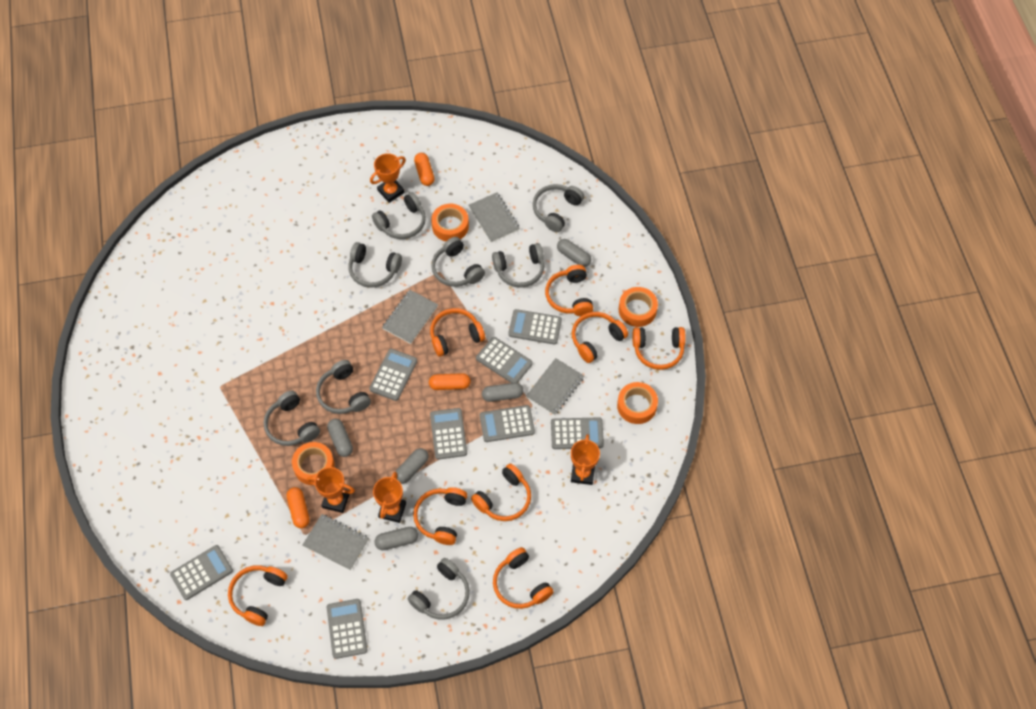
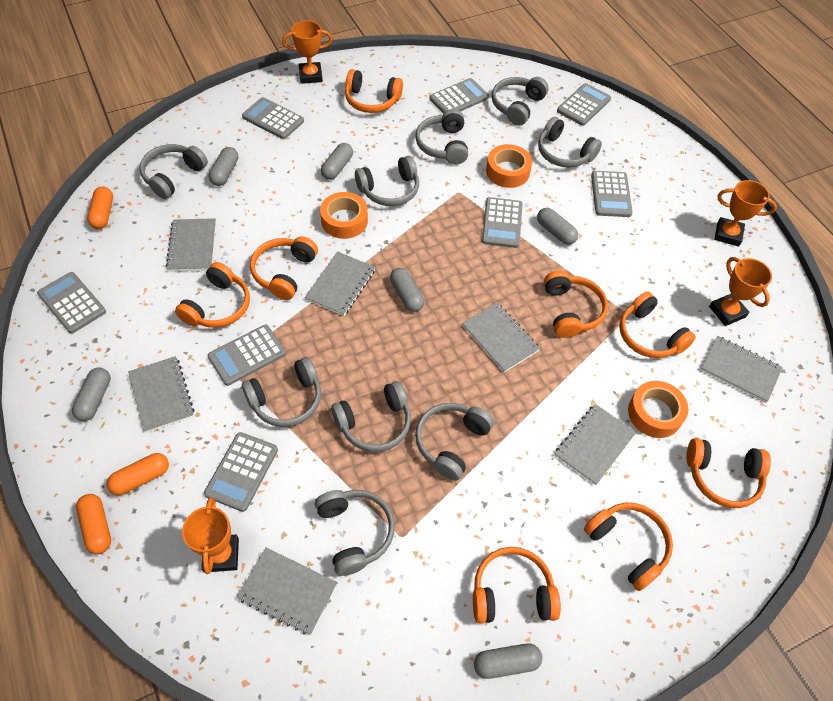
grey capsule: 5 -> 6
grey headphones: 8 -> 9
grey notebook: 4 -> 7
orange tape: 4 -> 3

